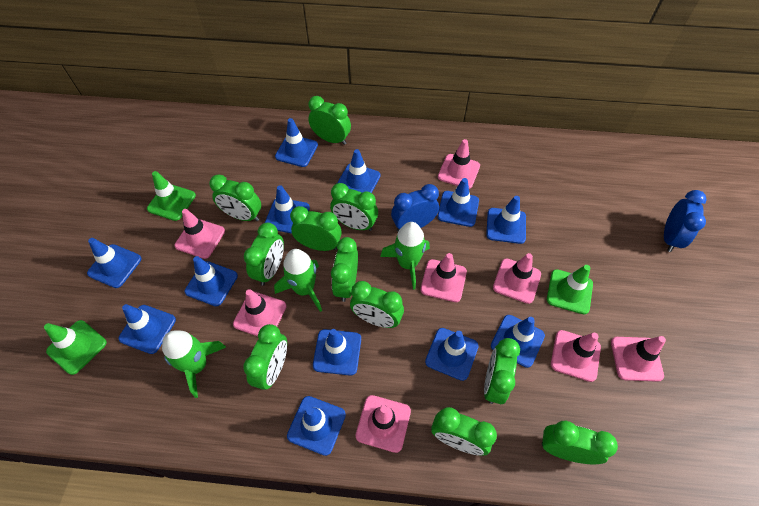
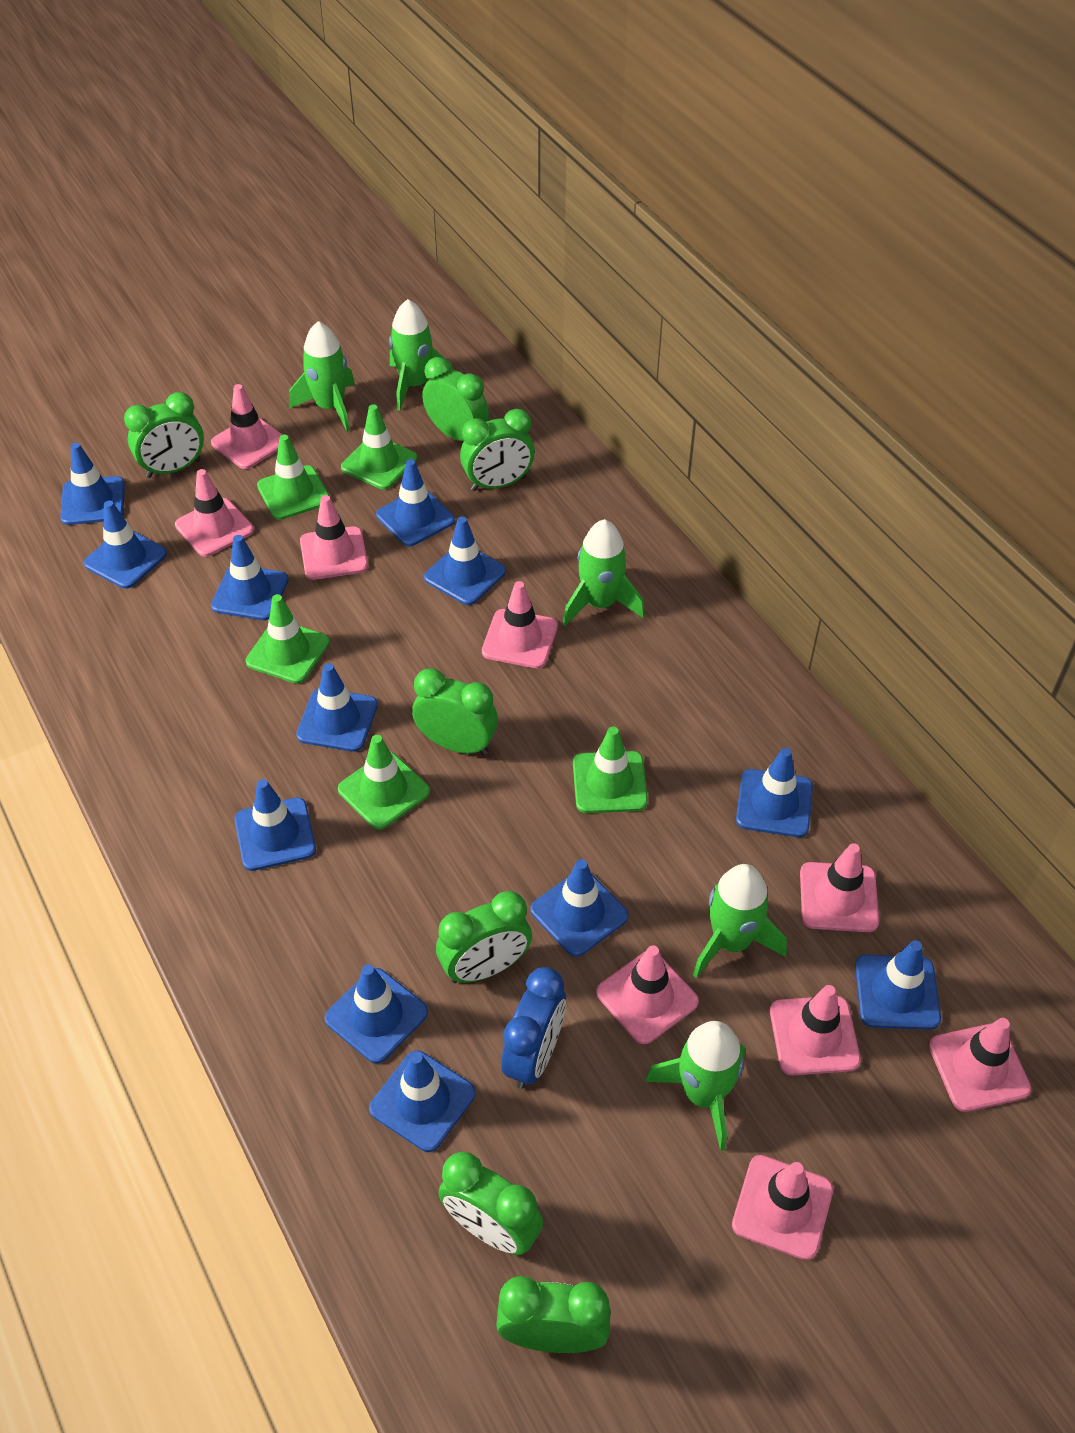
blue clock: 2 -> 1
green clock: 11 -> 7
green rocket: 3 -> 5
green traffic cone: 3 -> 5
pink traffic cone: 8 -> 9

